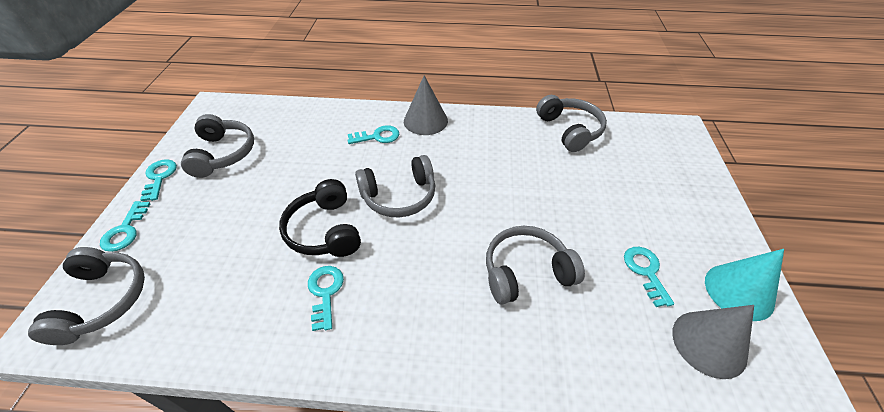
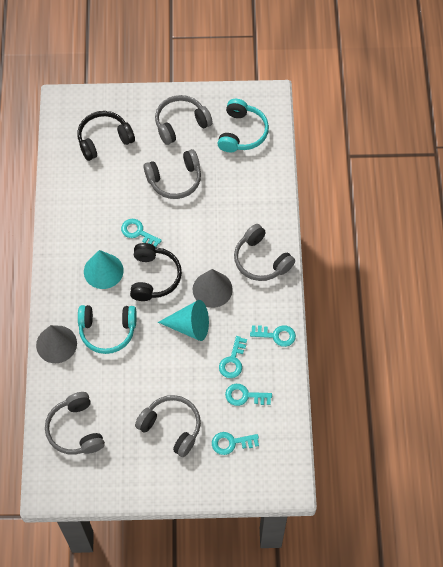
black headphones: 1 -> 2
turquoise cone: 1 -> 2
turquoise headphones: 0 -> 2

